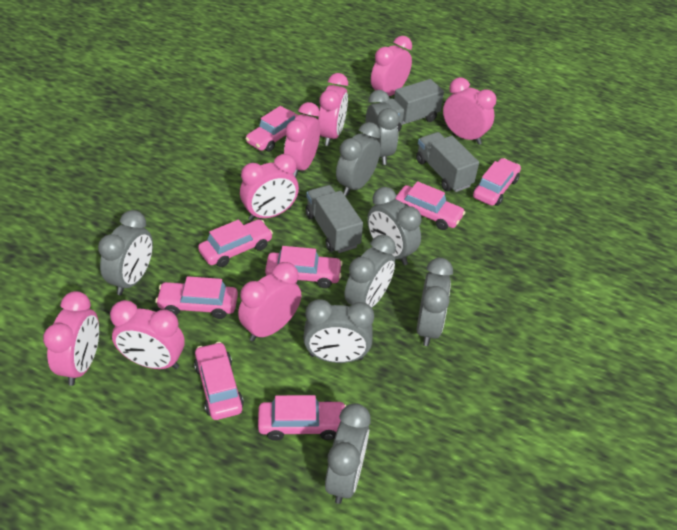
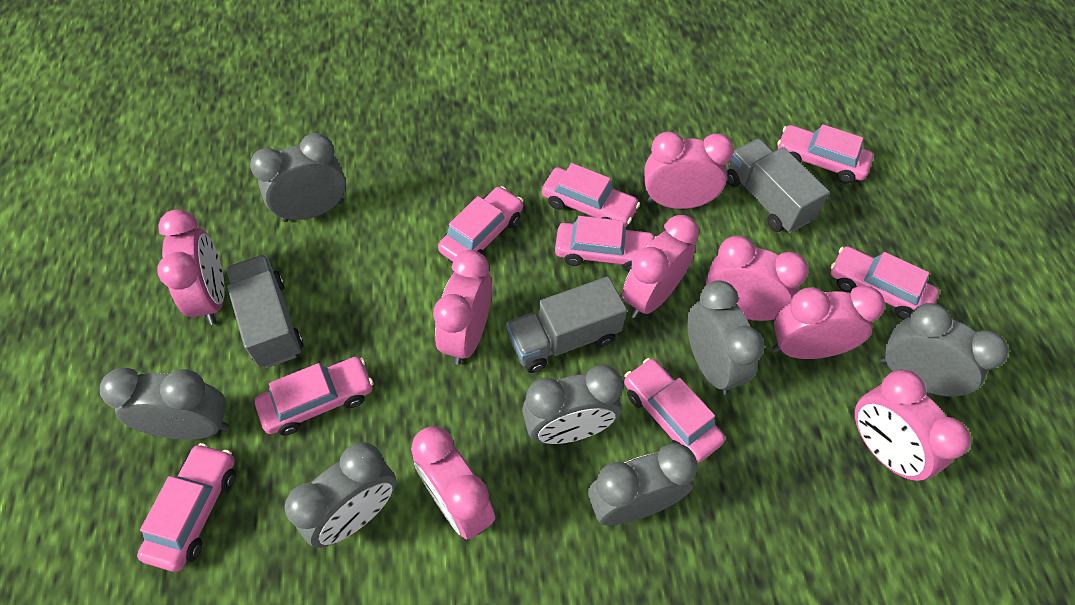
grey clock: 8 -> 7

